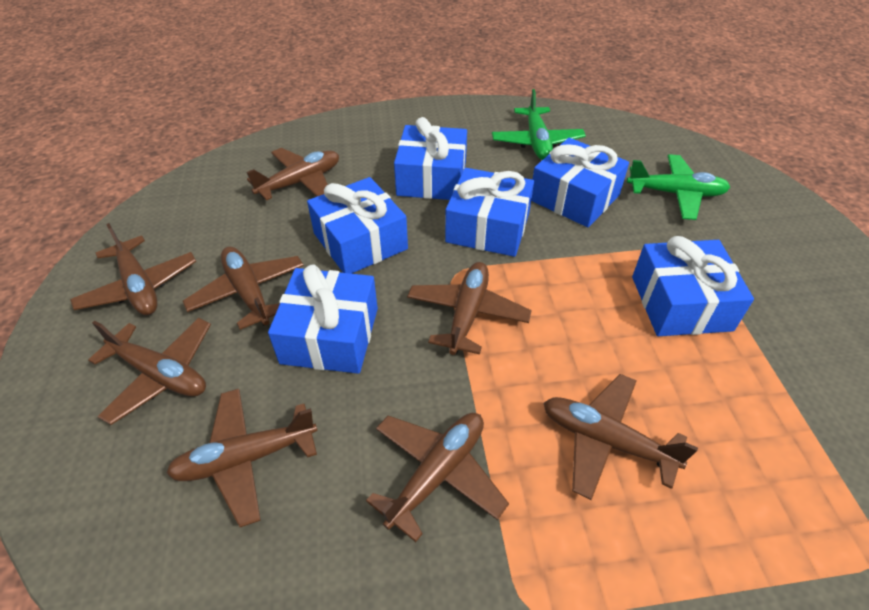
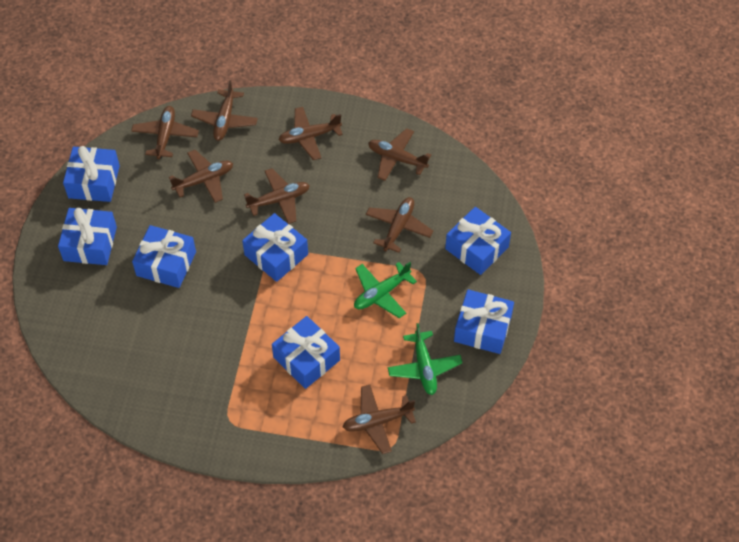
blue gift: 6 -> 7

